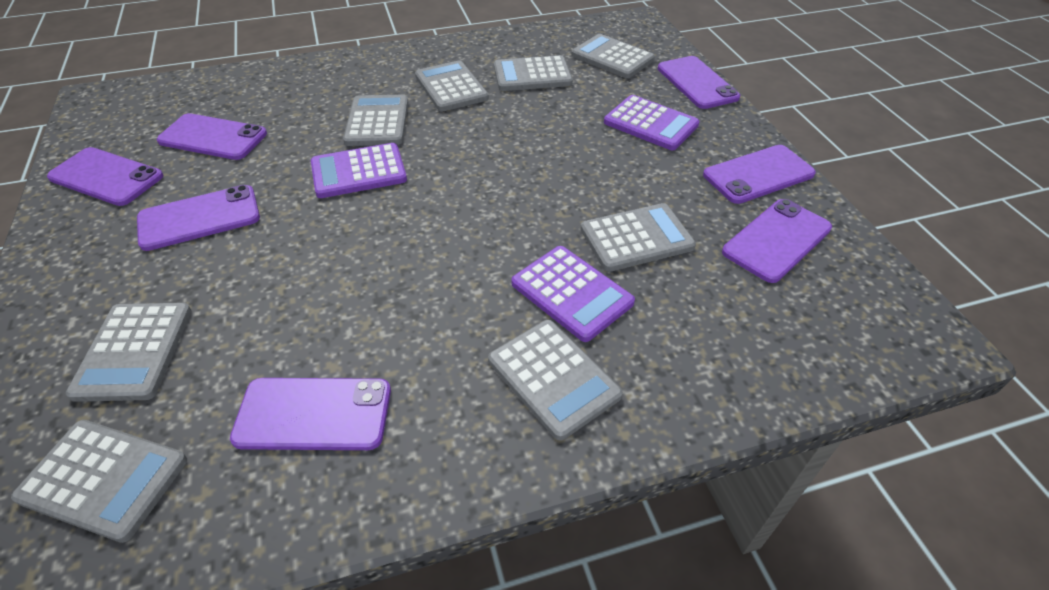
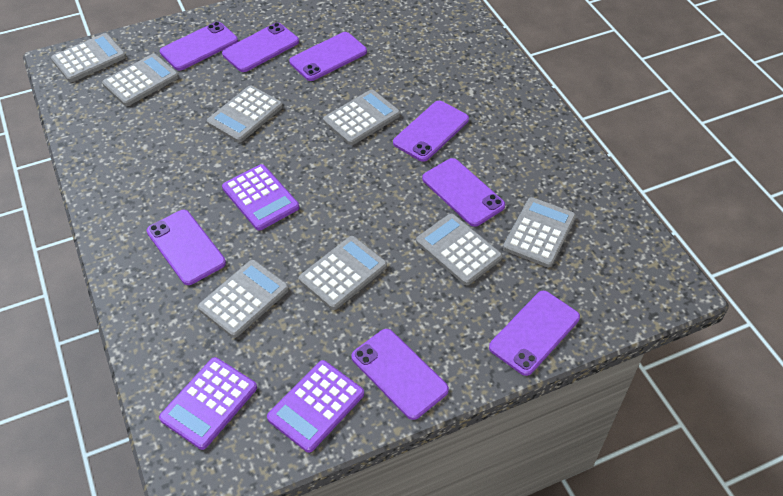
purple phone: 7 -> 8

